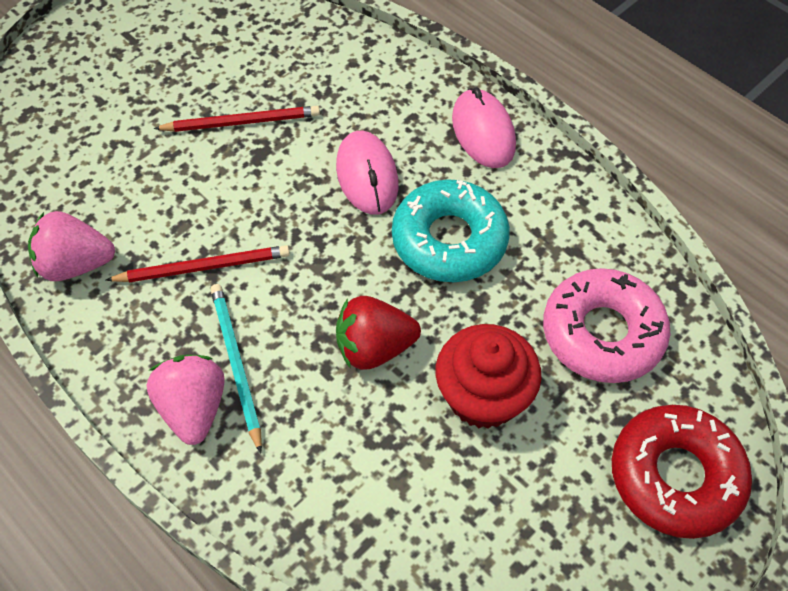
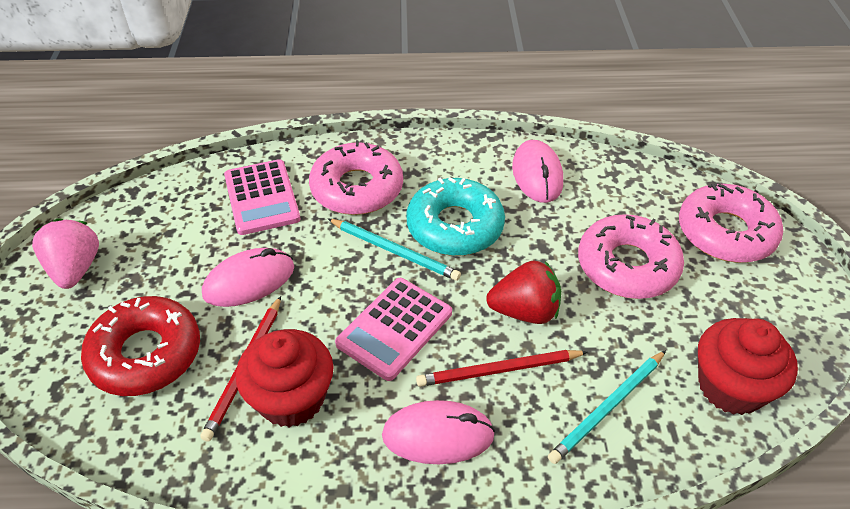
pink calculator: 0 -> 2
pink donut: 1 -> 3
pink mouse: 2 -> 3
pink strawberry: 2 -> 1
red cupcake: 1 -> 2
turquoise pencil: 1 -> 2

